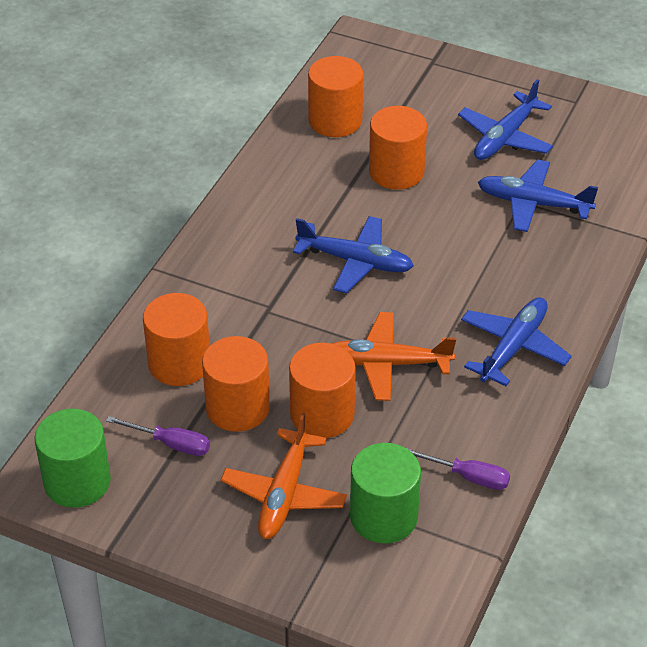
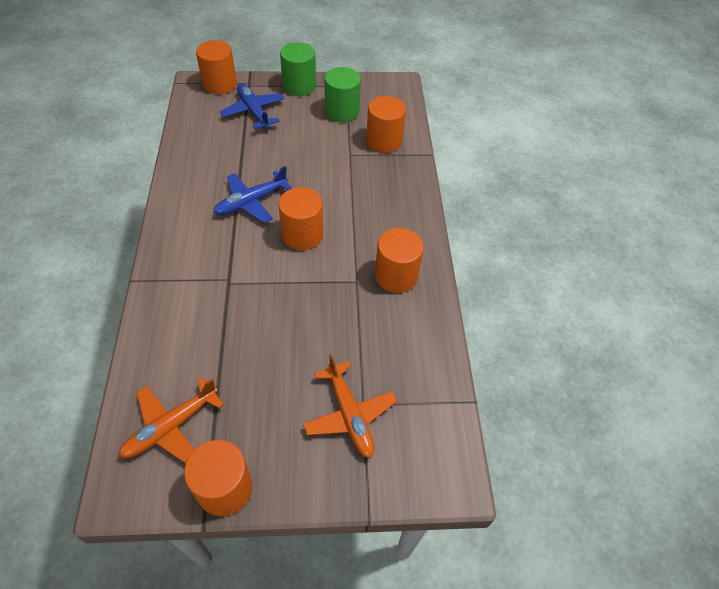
blue plane: 4 -> 2
purple screwdriver: 2 -> 0

